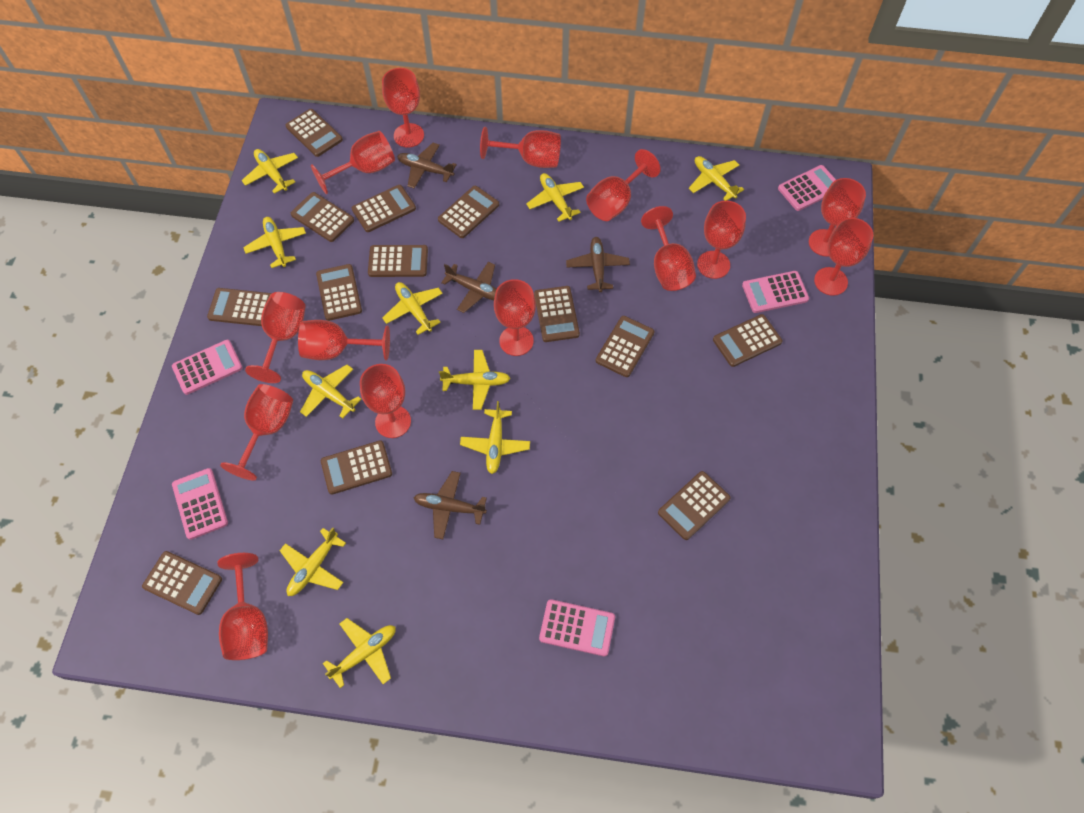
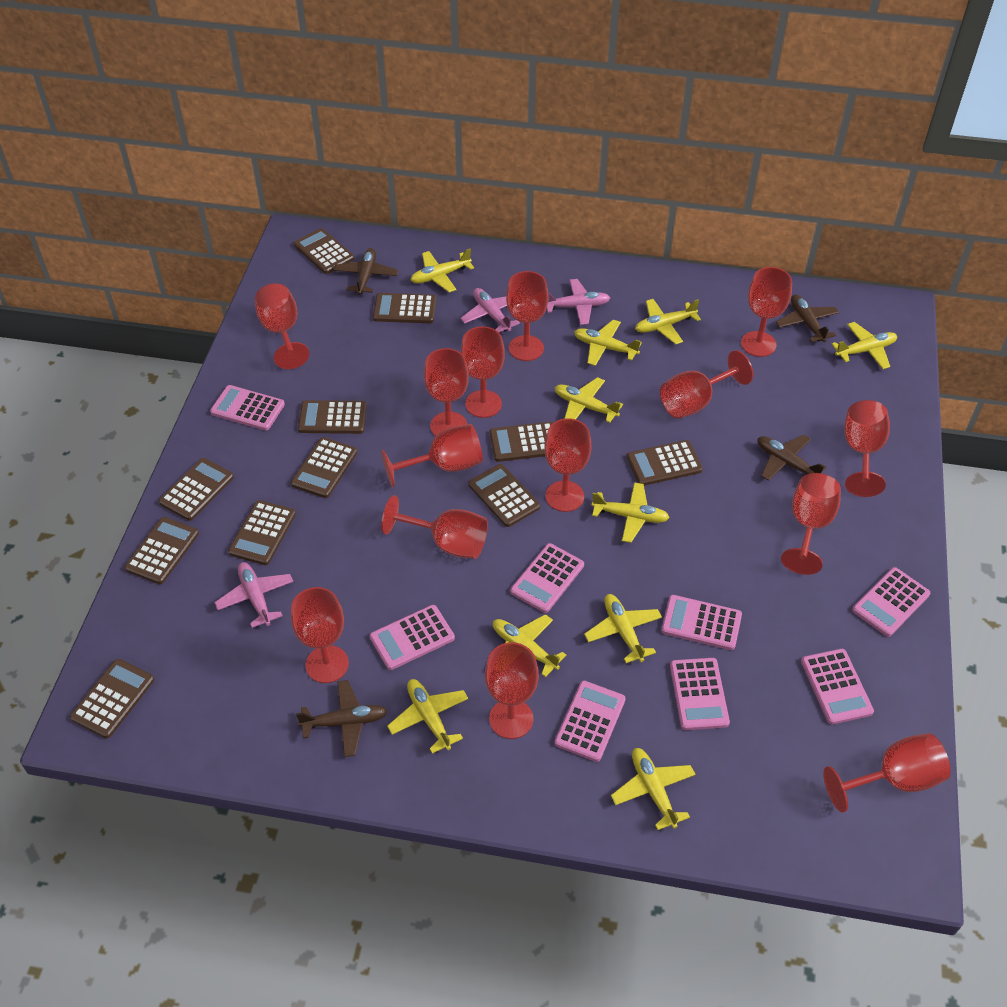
brown calculator: 13 -> 11
pink calculator: 5 -> 8
pink plane: 0 -> 3

